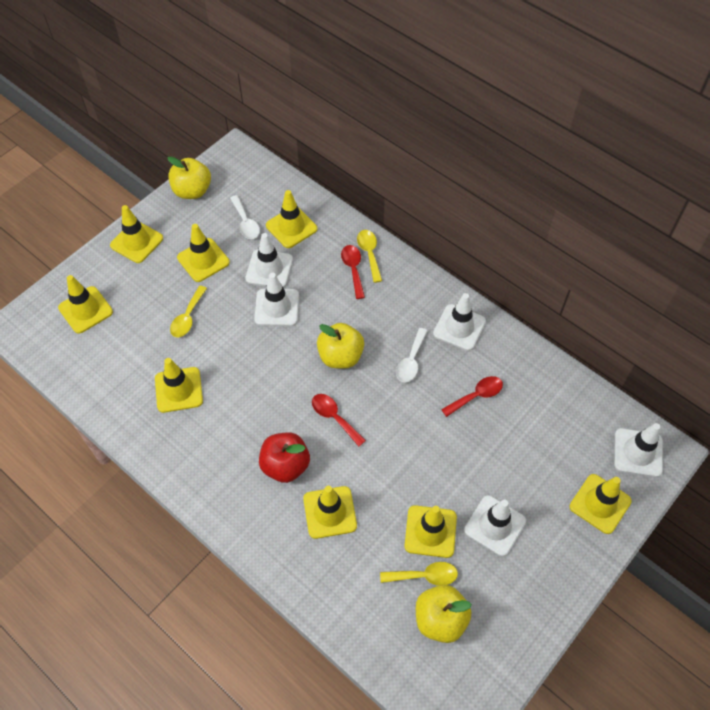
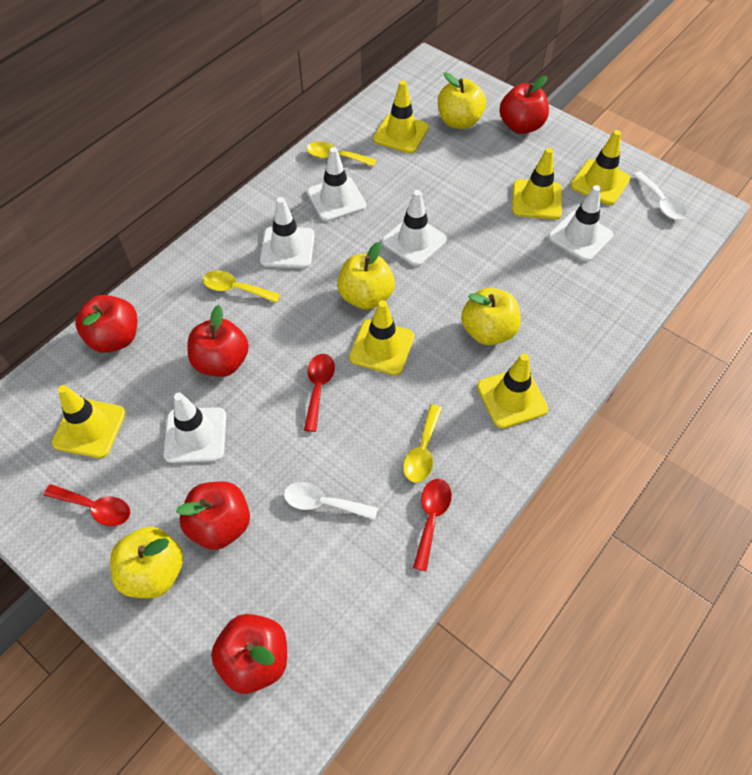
red apple: 1 -> 5
yellow apple: 3 -> 4
yellow traffic cone: 8 -> 6

